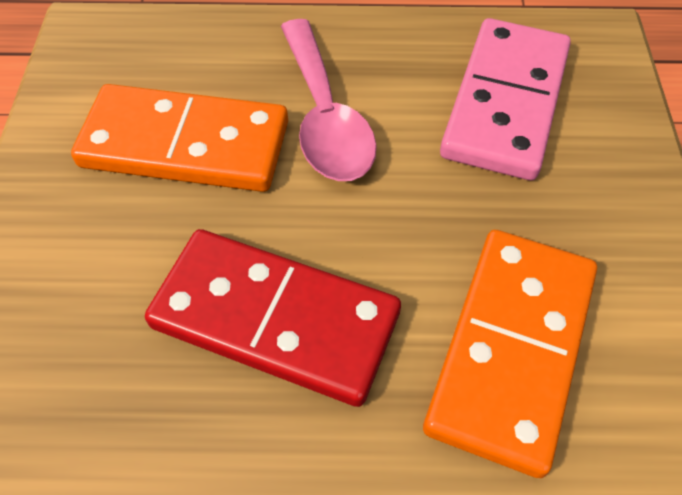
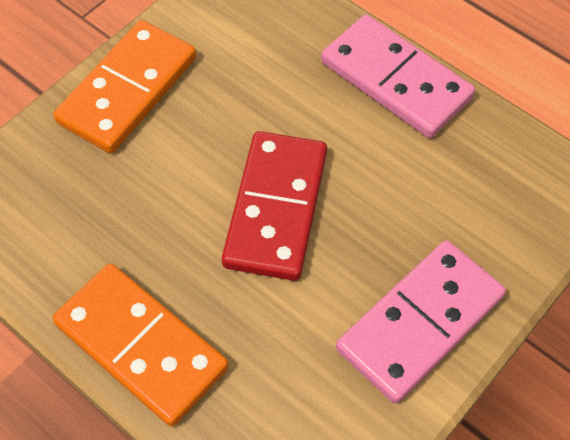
pink domino: 1 -> 2
pink spoon: 1 -> 0

